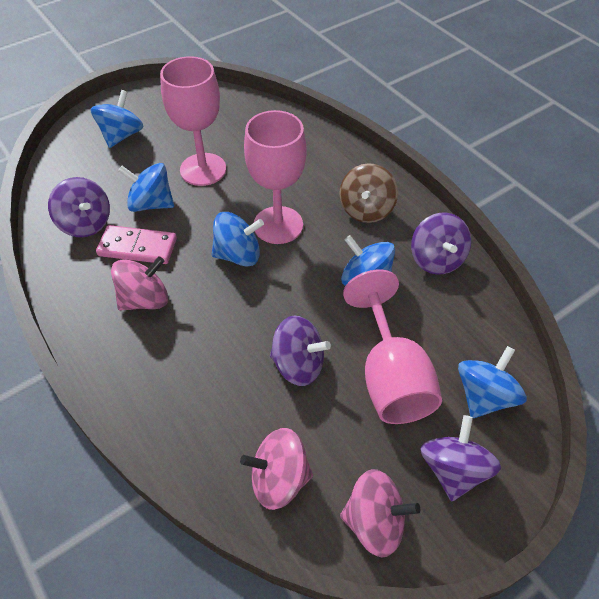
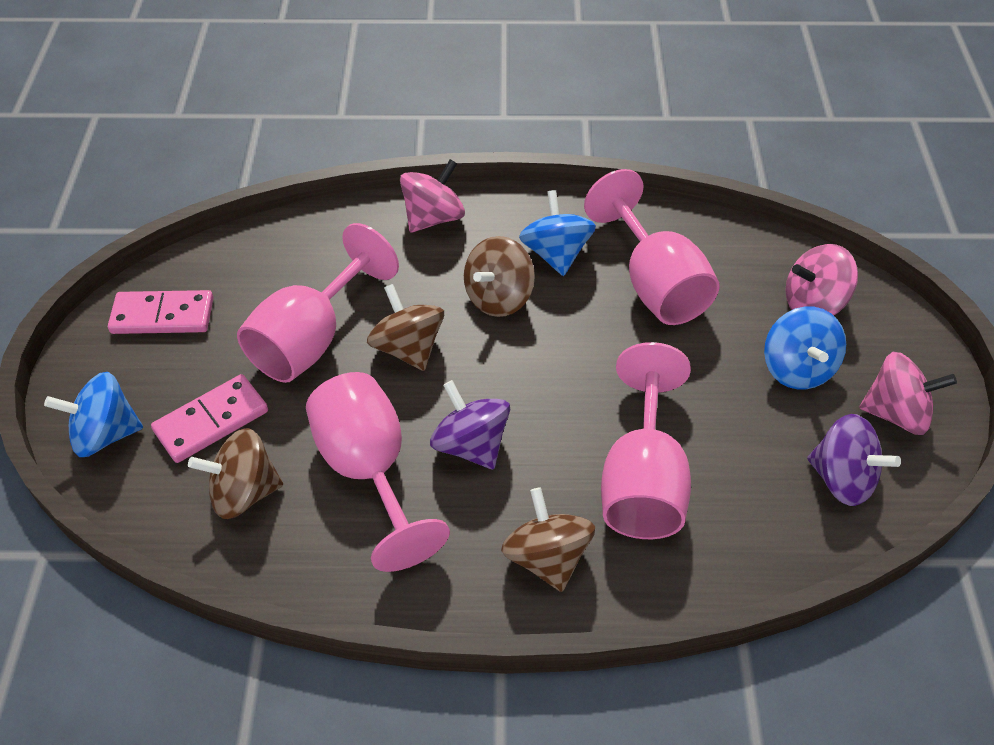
blue spinning top: 5 -> 3
brown spinning top: 1 -> 4
pink domino: 1 -> 2
pink goblet: 3 -> 4
purple spinning top: 4 -> 2

